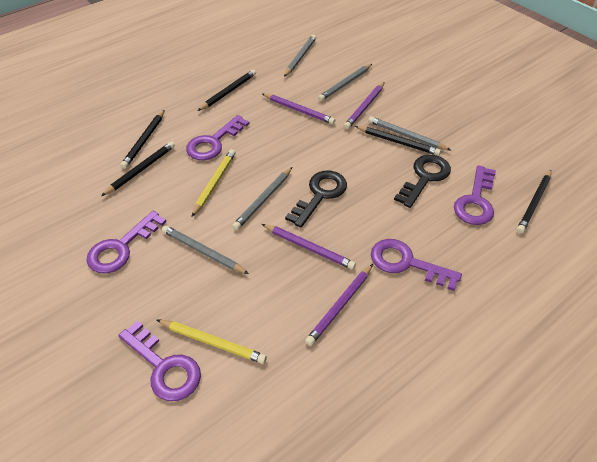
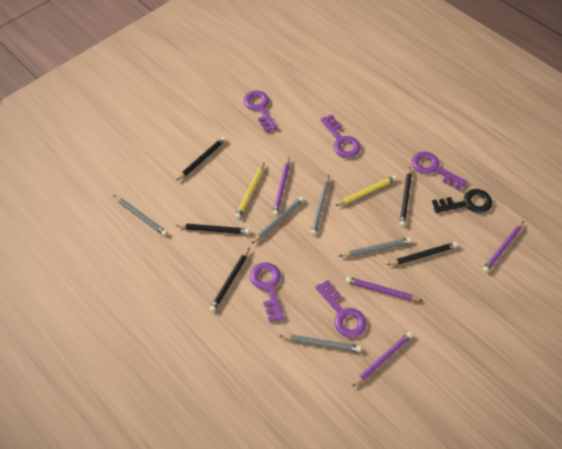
black key: 2 -> 1

